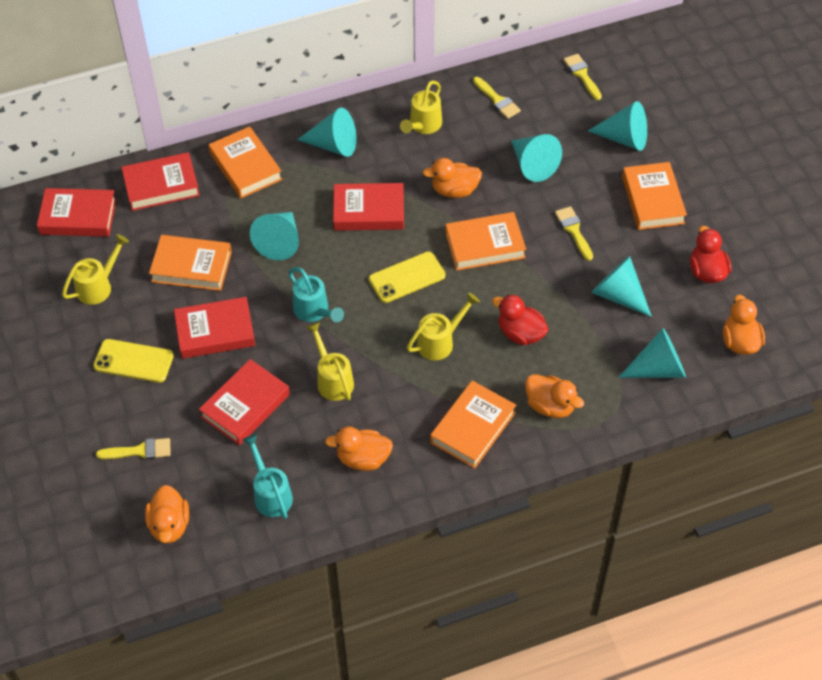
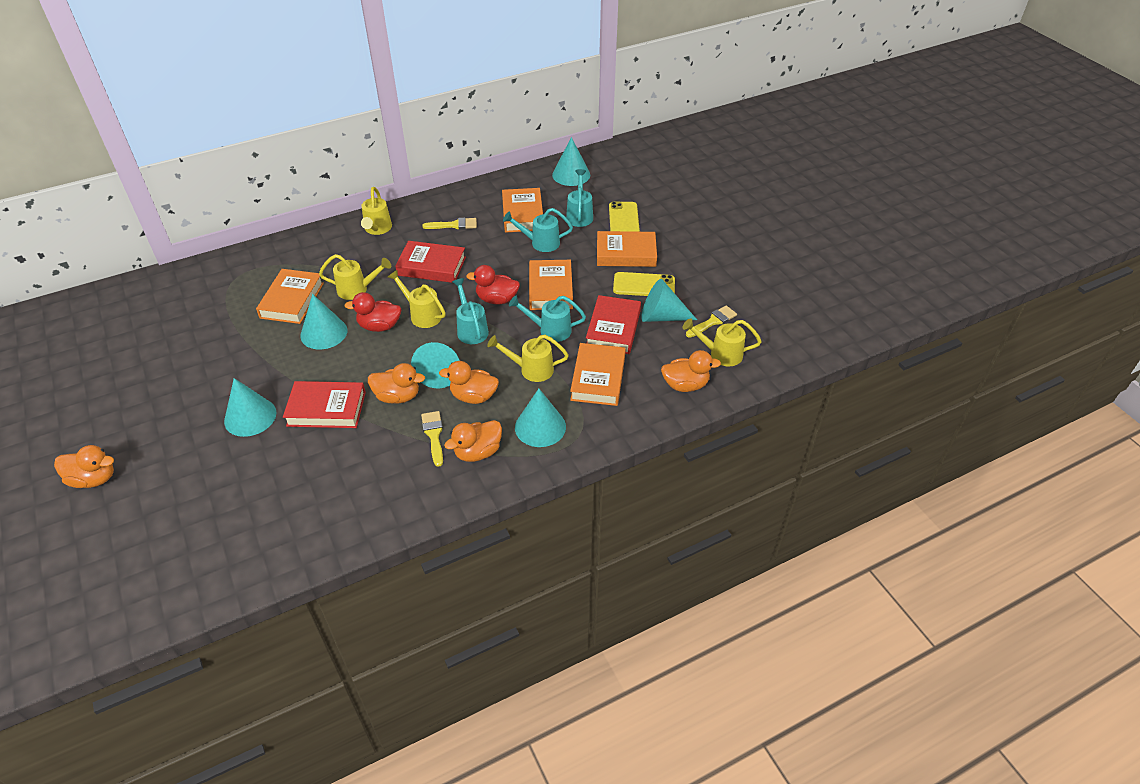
red book: 5 -> 3
turquoise watering can: 2 -> 4
yellow brush: 4 -> 3
yellow watering can: 4 -> 5

